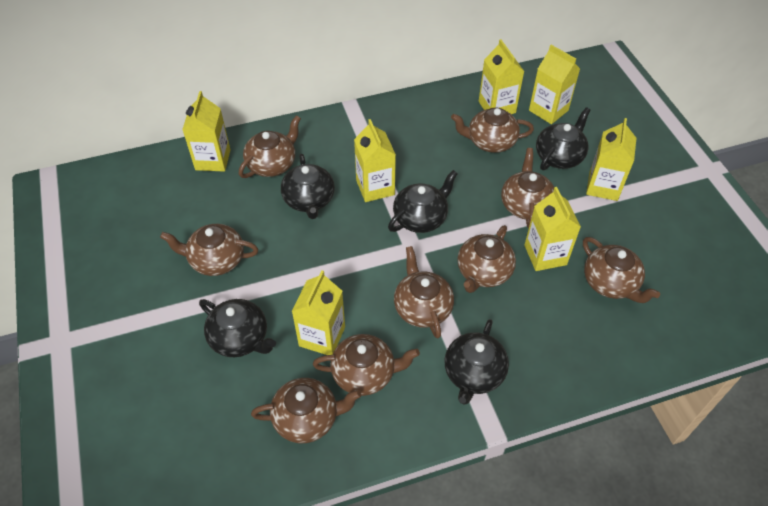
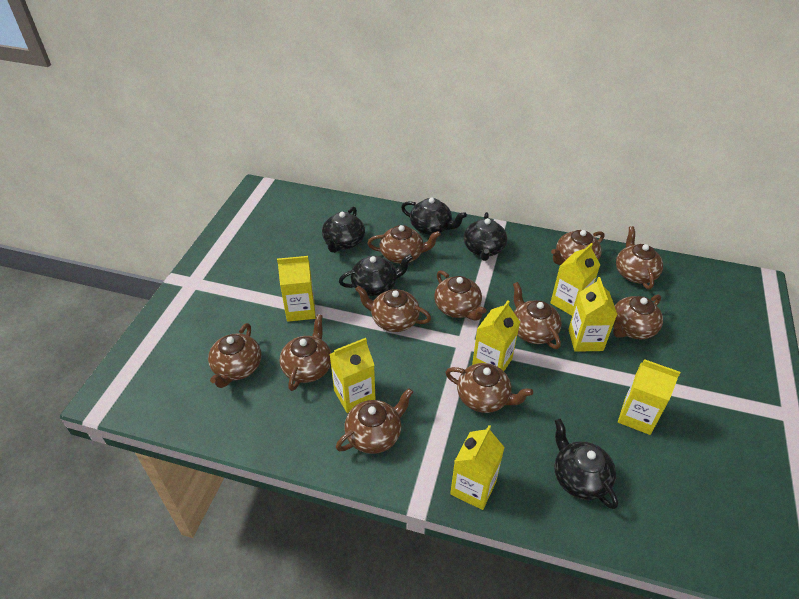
brown teapot: 9 -> 11

